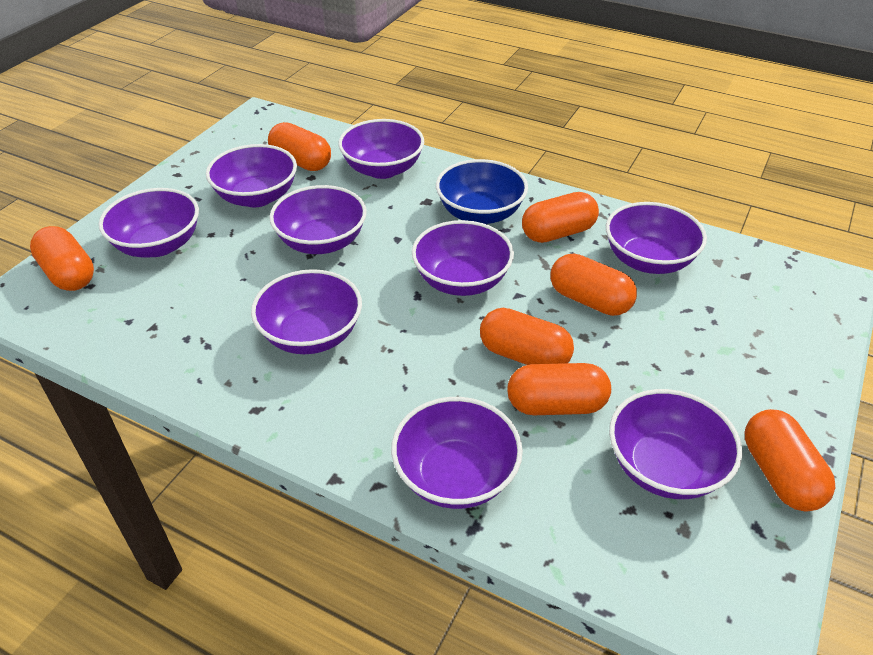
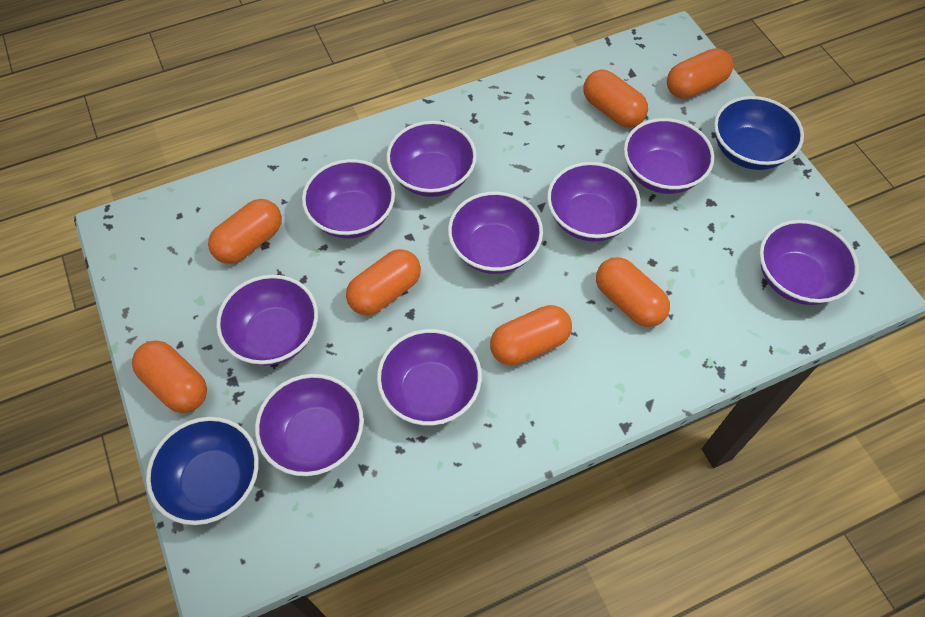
blue bowl: 1 -> 2

